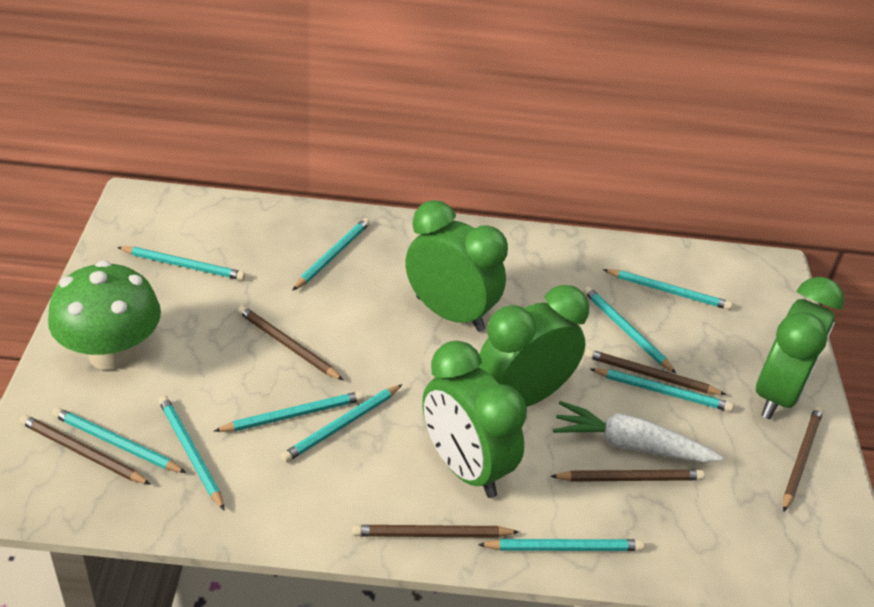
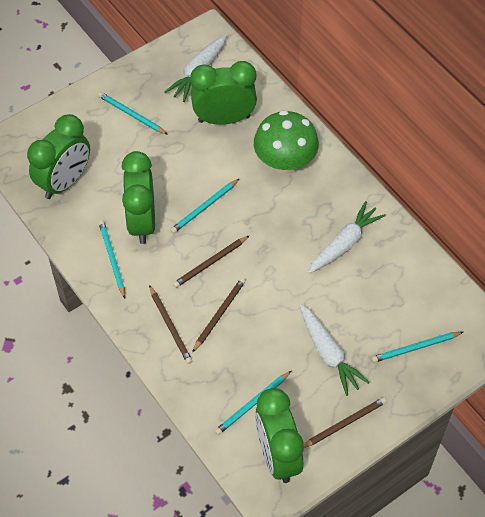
brown pencil: 6 -> 4
turquoise pencil: 10 -> 5
white carrot: 1 -> 3

